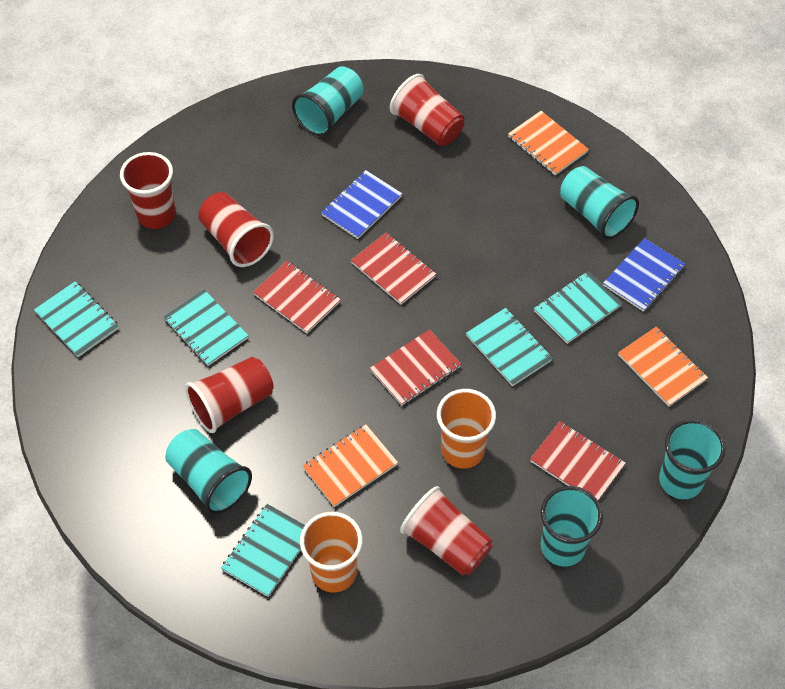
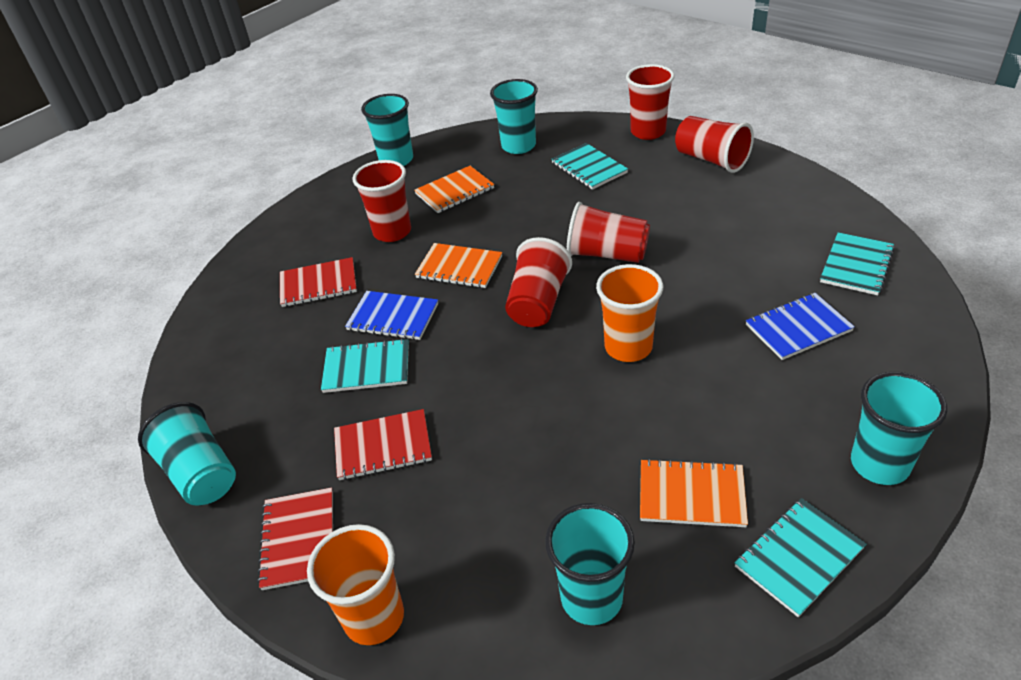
red notebook: 4 -> 3
turquoise notebook: 5 -> 4

